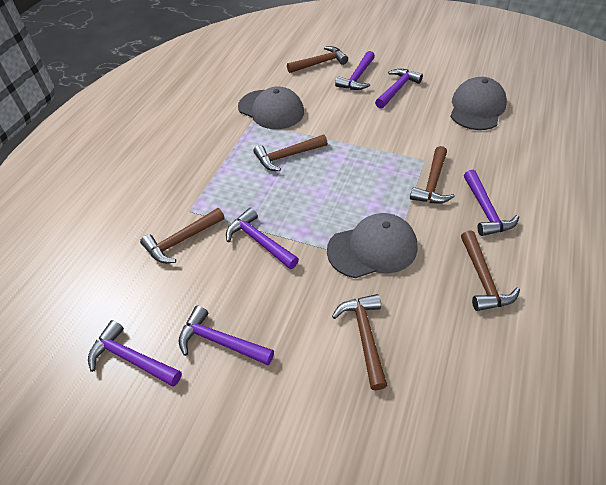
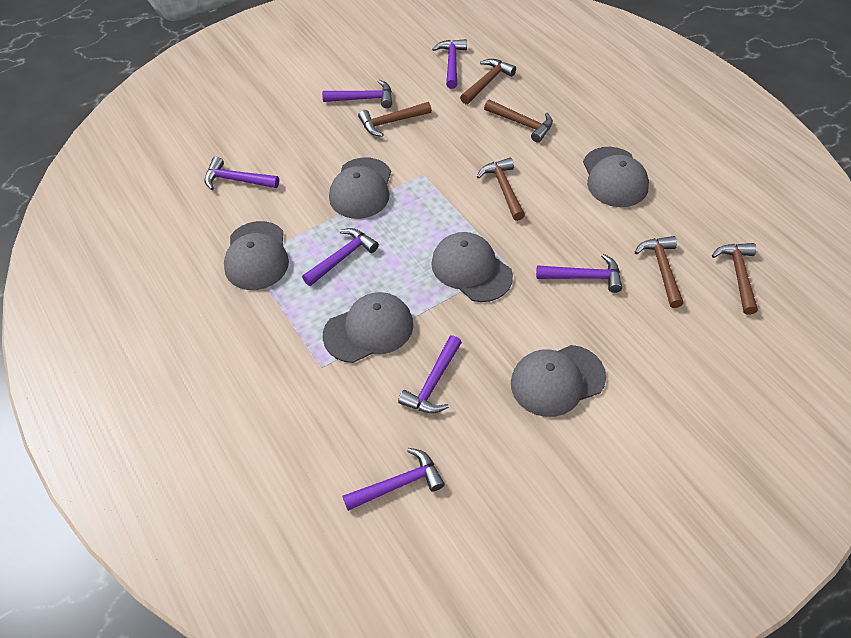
grey cap: 3 -> 6
purple hammer: 6 -> 7

